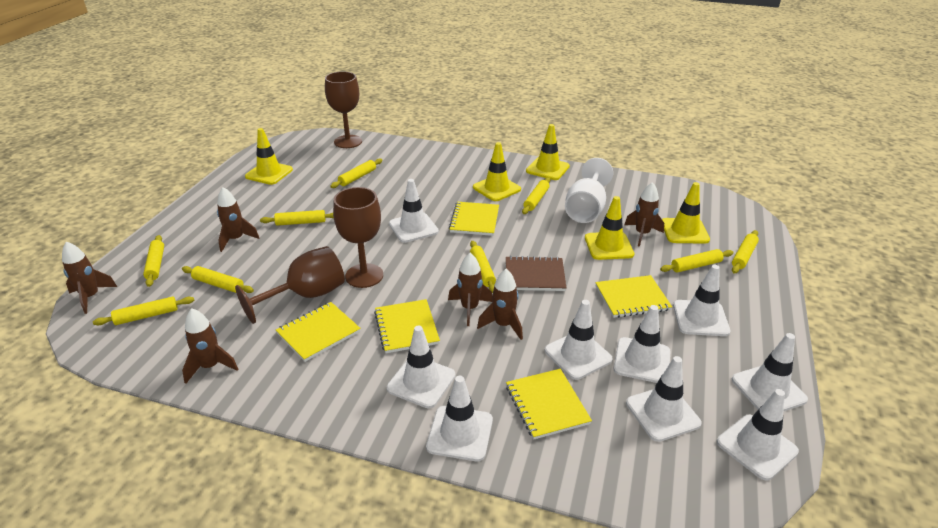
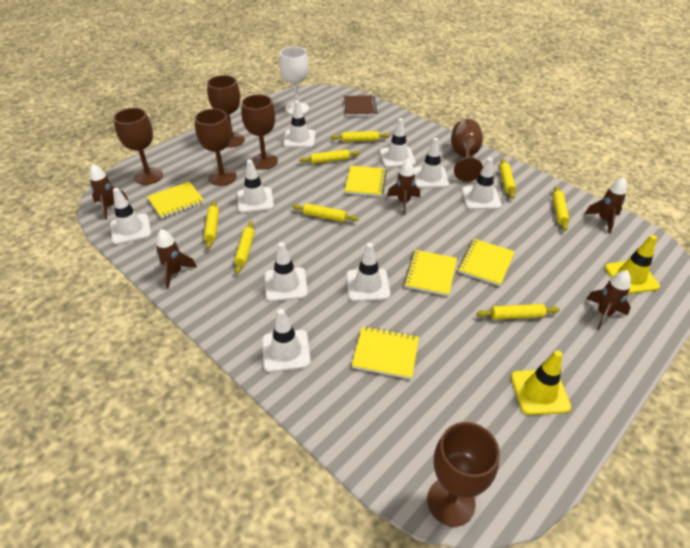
brown goblet: 3 -> 6
brown rocket: 6 -> 5
yellow rolling pin: 9 -> 8
yellow traffic cone: 5 -> 2

